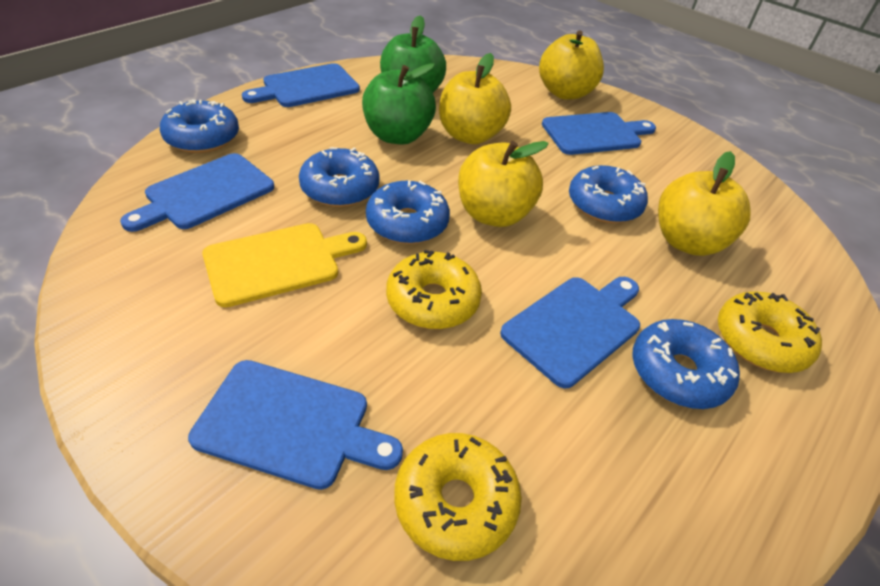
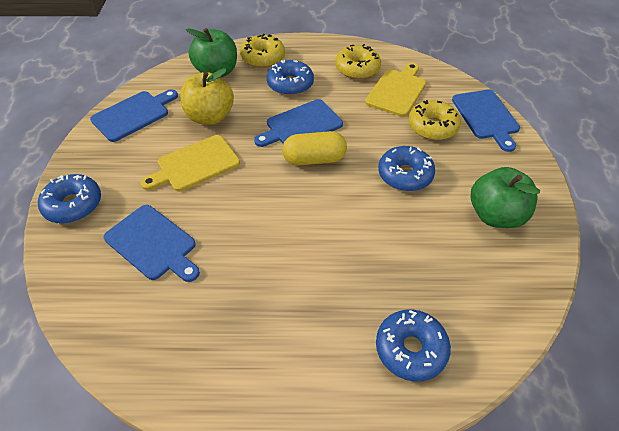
blue cutting board: 5 -> 4
blue donut: 5 -> 4
yellow apple: 4 -> 1
yellow capsule: 0 -> 1
yellow cutting board: 1 -> 2

